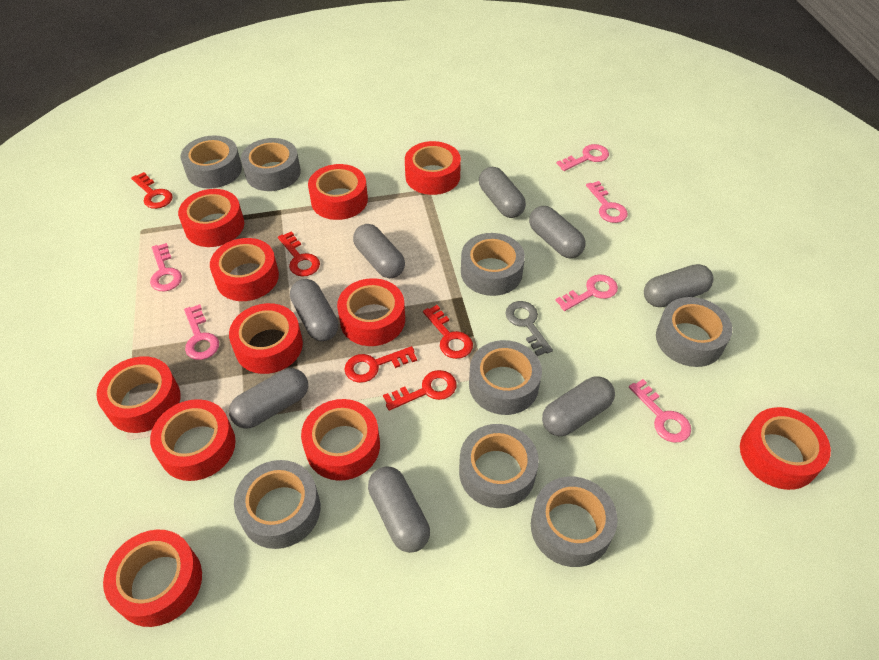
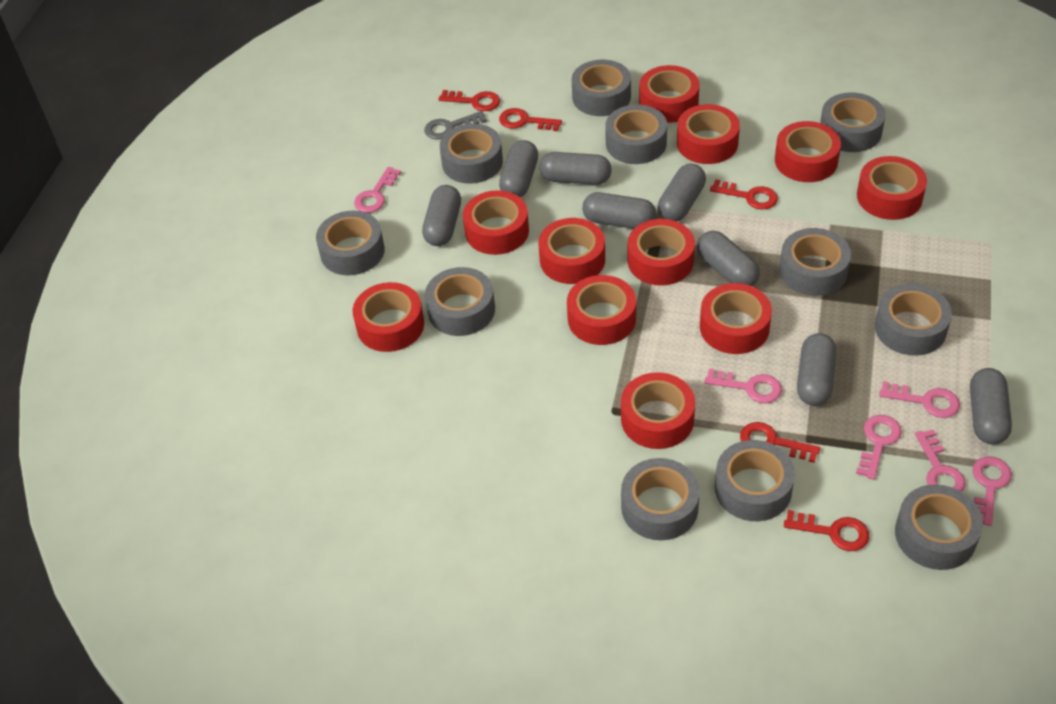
grey tape: 8 -> 11

